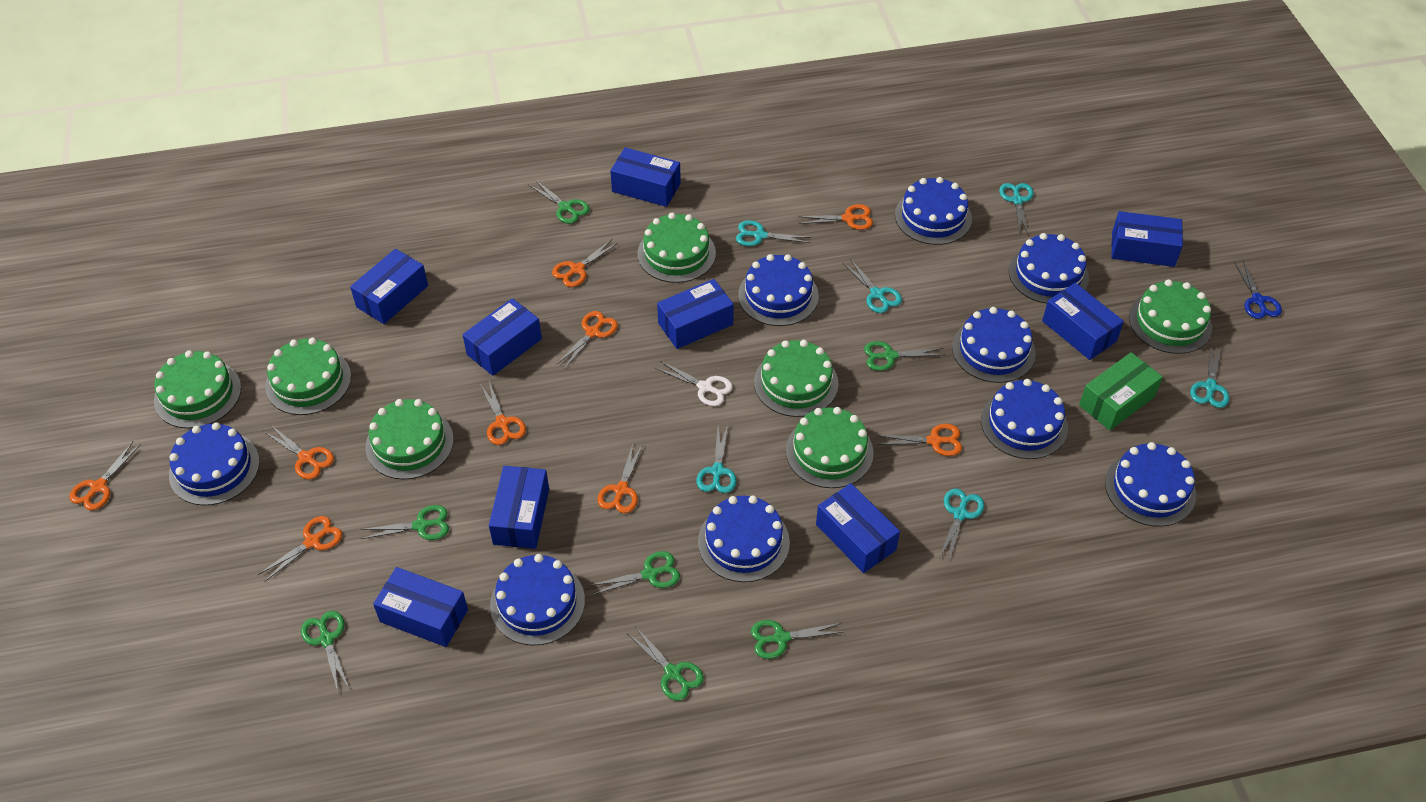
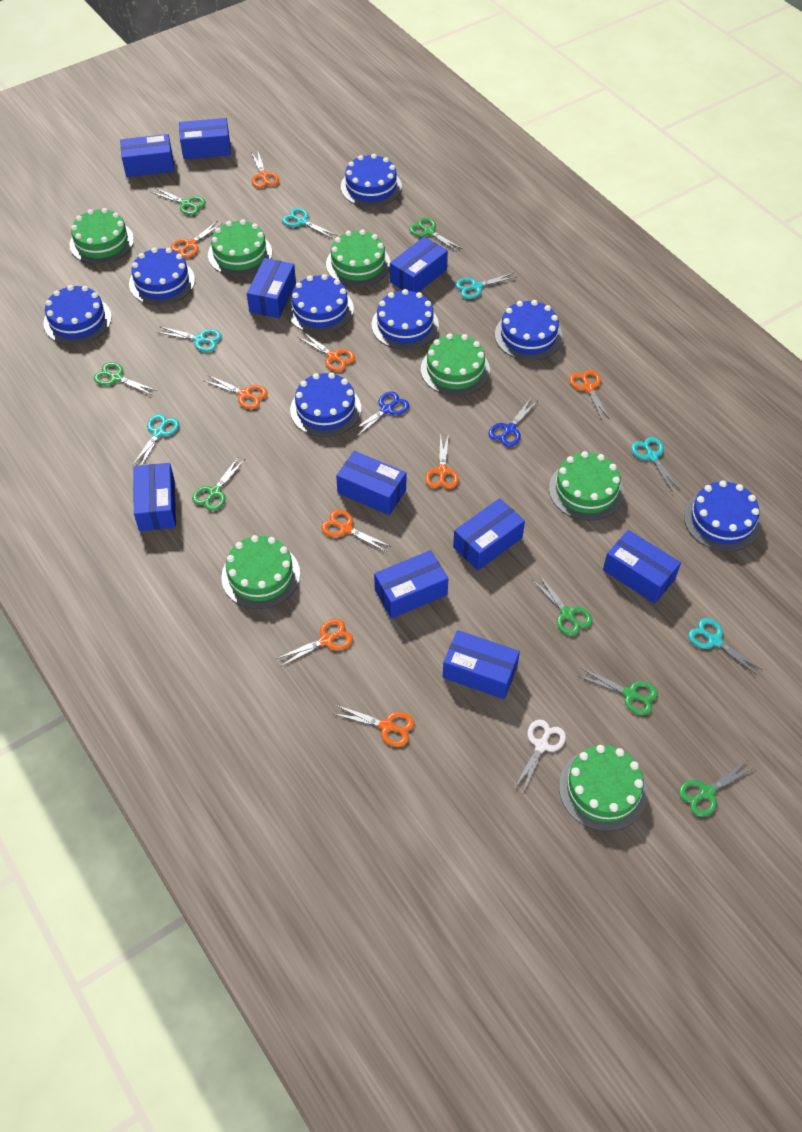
blue box: 9 -> 10
blue cake: 9 -> 8
blue scissors: 1 -> 2
green box: 1 -> 0

